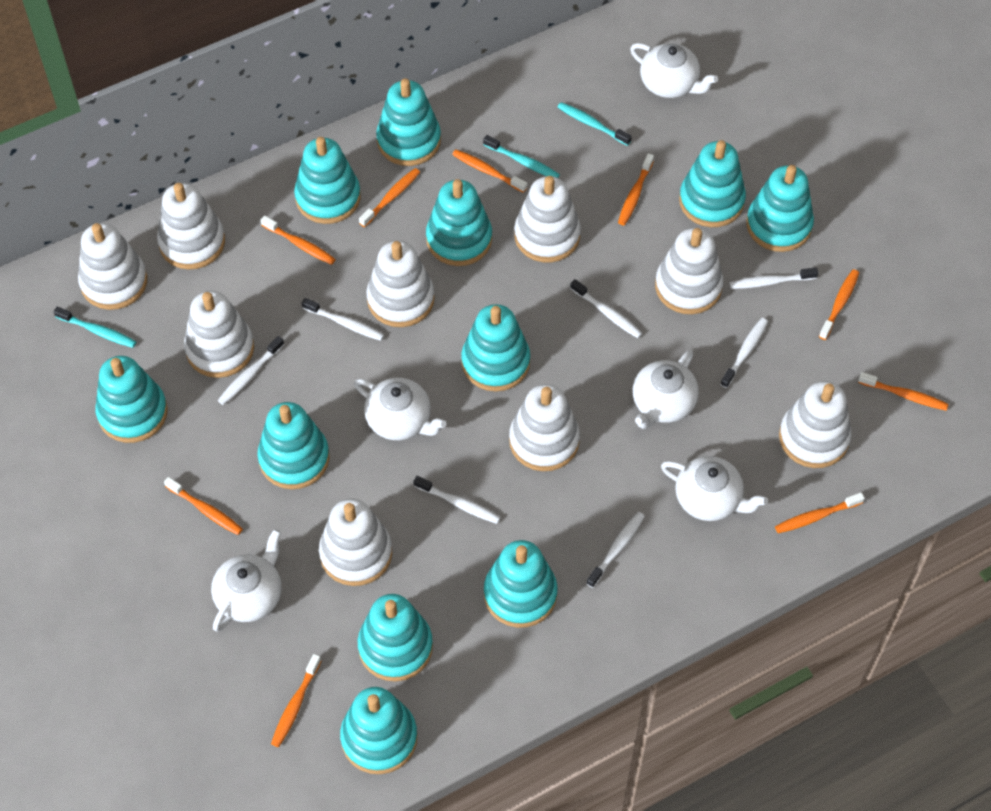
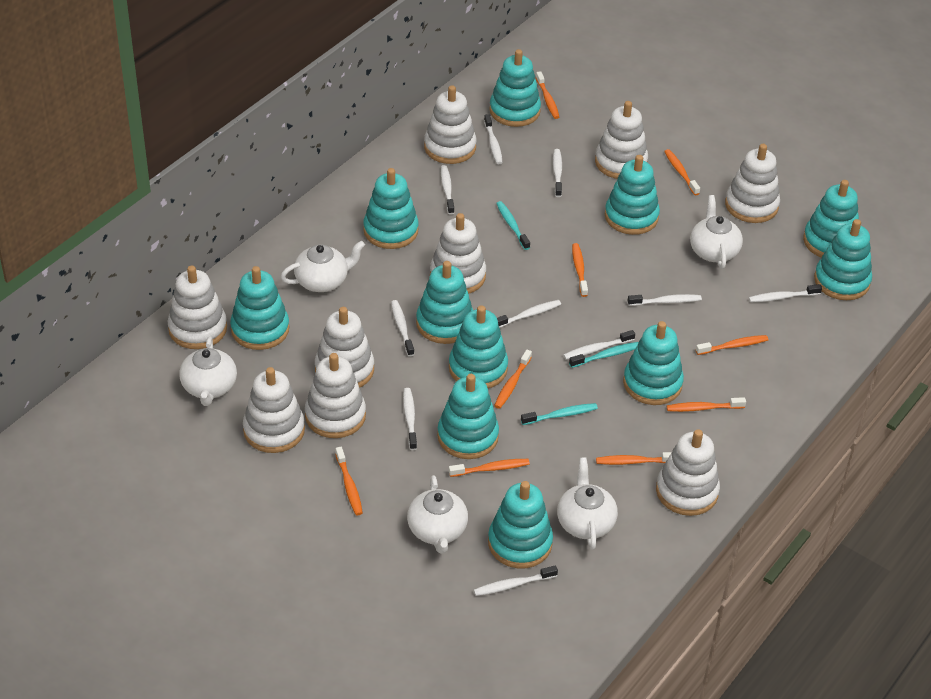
white toothbrush: 7 -> 10

